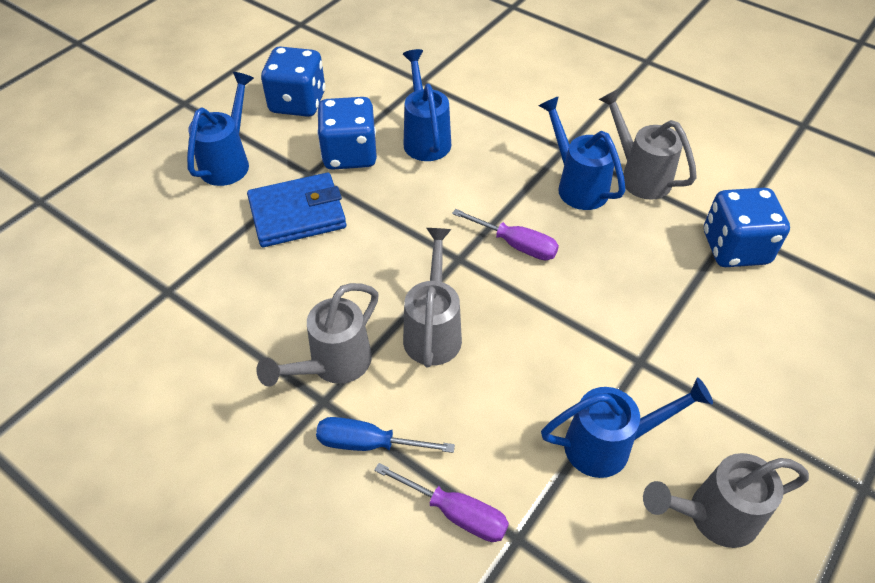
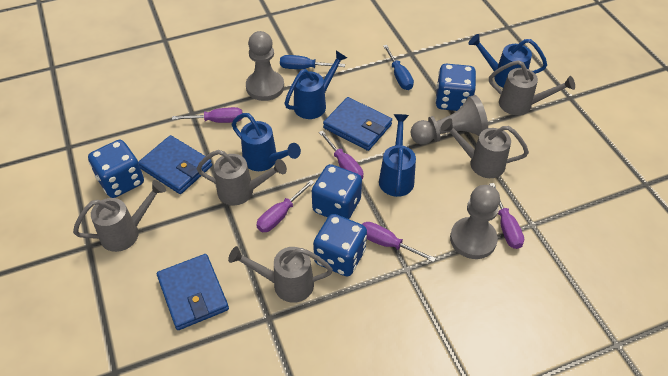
blue dice: 3 -> 4
blue screwdriver: 1 -> 2
blue wallet: 1 -> 3
grey pawn: 0 -> 3
grey watering can: 4 -> 5
purple screwdriver: 2 -> 5

